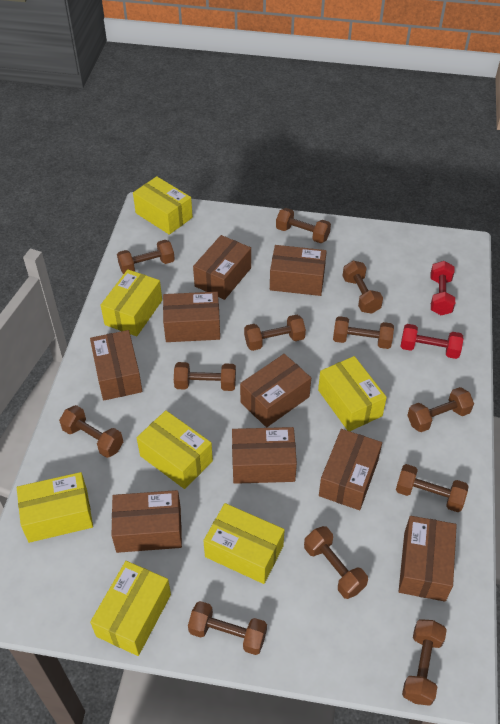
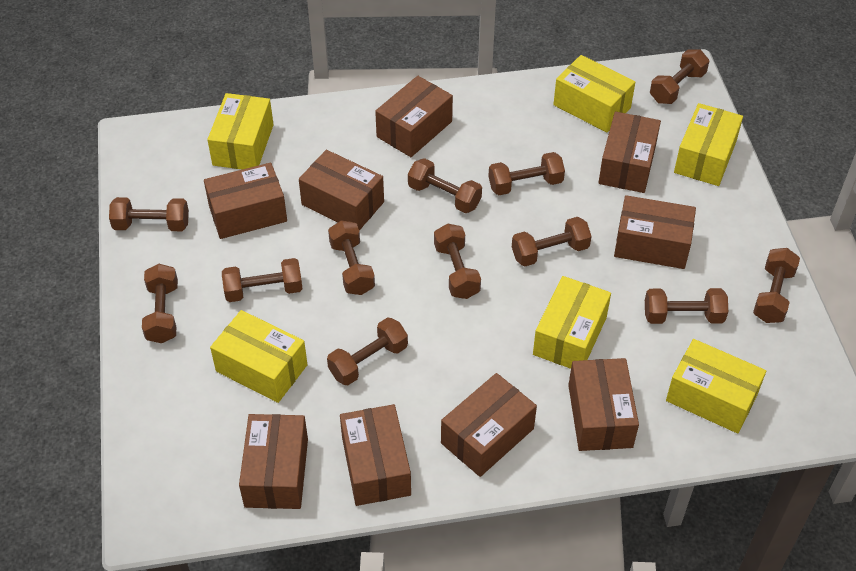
red dumbbell: 2 -> 0
yellow box: 7 -> 6

